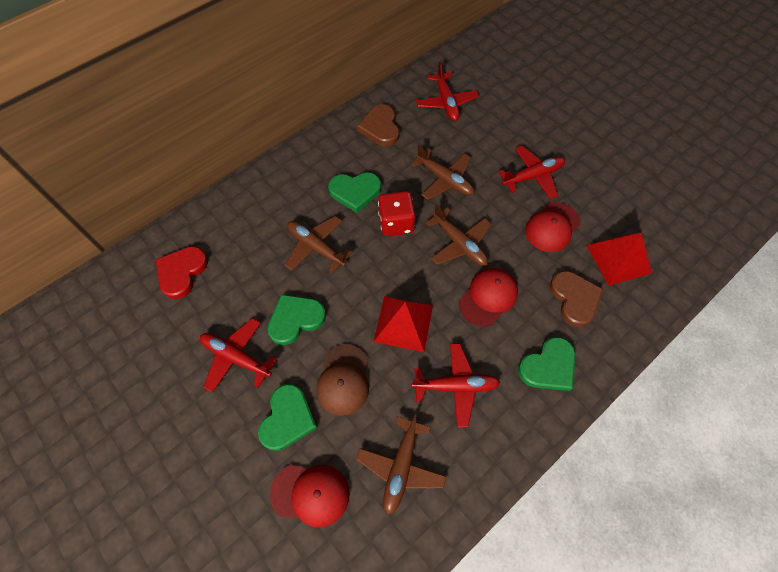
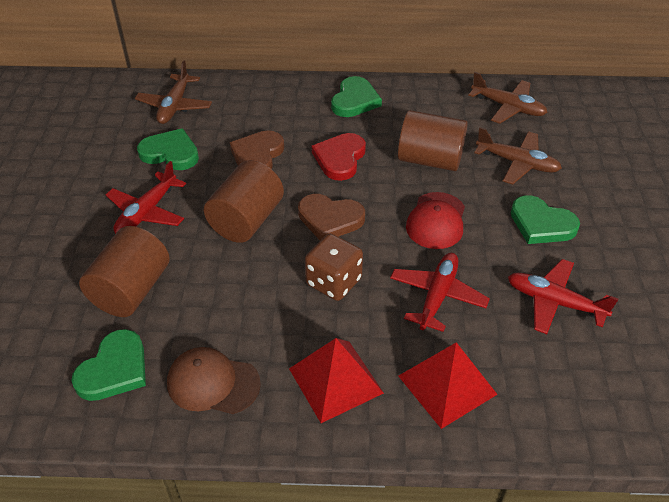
brown cylinder: 0 -> 3
brown dice: 0 -> 1
brown plane: 4 -> 3
red cap: 3 -> 1
red dice: 1 -> 0
red plane: 4 -> 3

